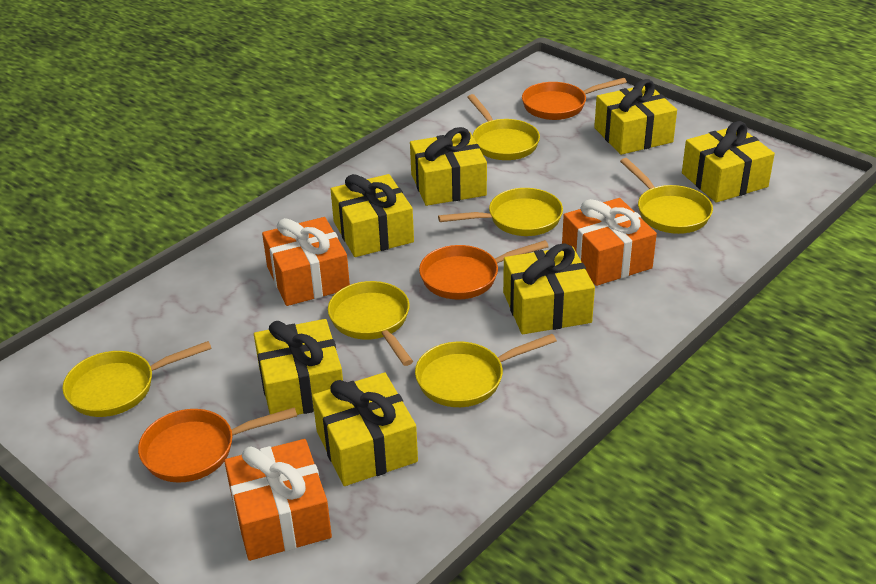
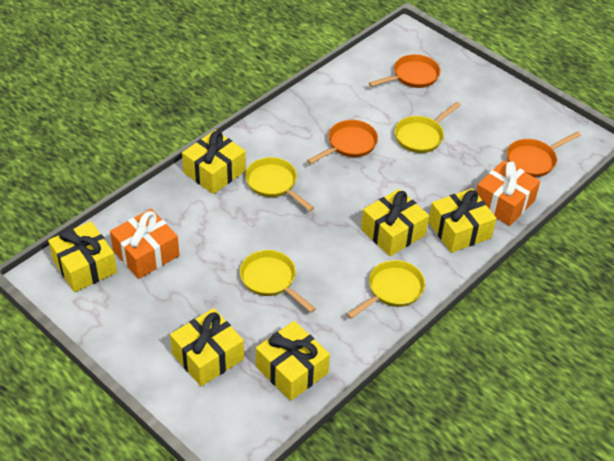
orange gift: 3 -> 2
yellow gift: 7 -> 6
yellow pan: 6 -> 4

